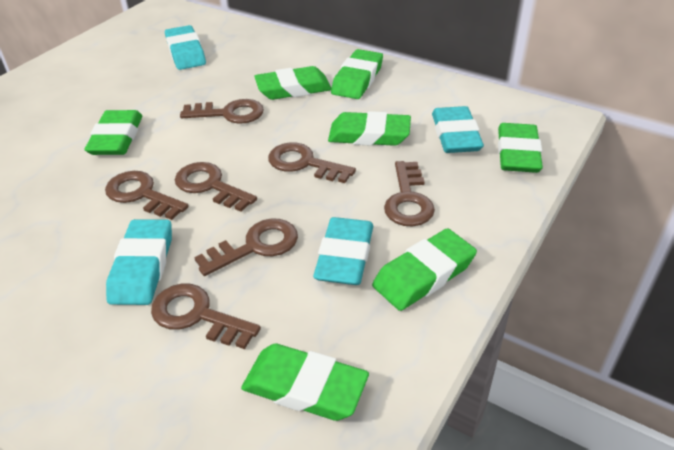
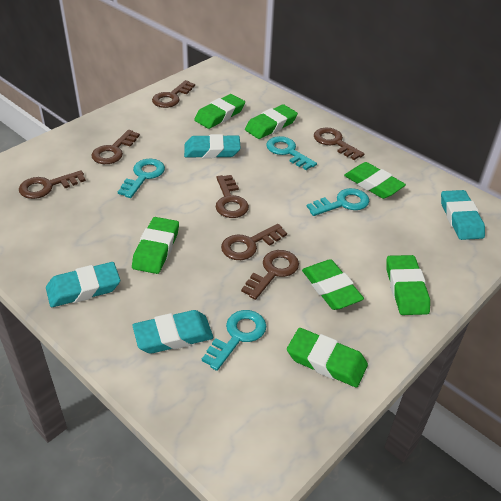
turquoise key: 0 -> 4

